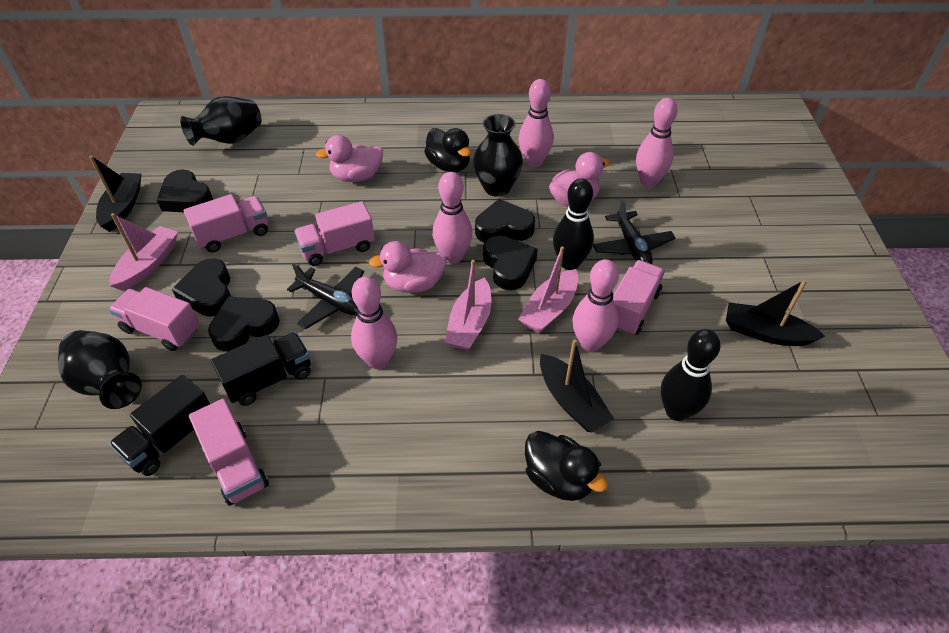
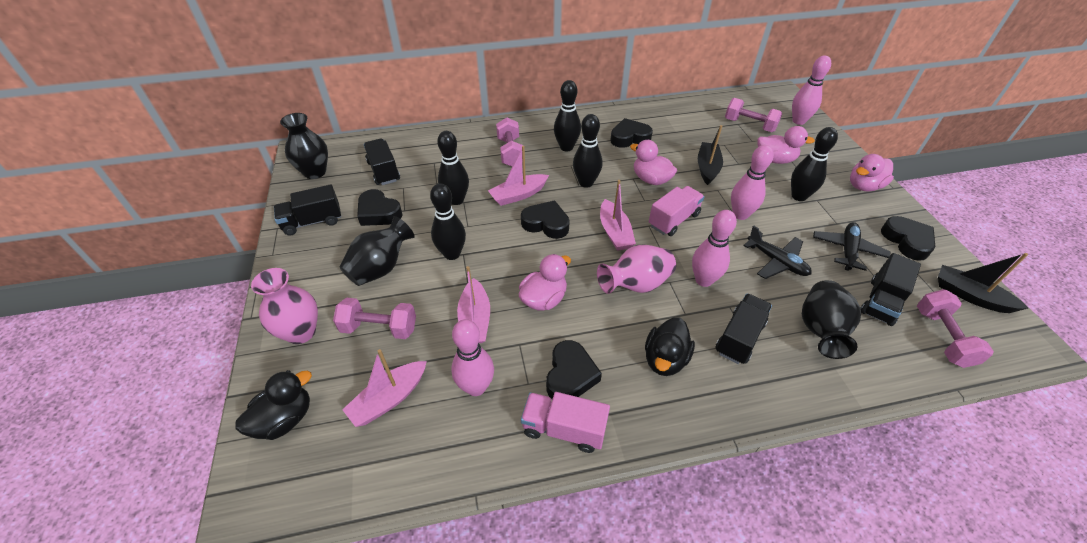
black boat: 3 -> 2
black bowling pin: 2 -> 5
black truck: 2 -> 4
pink boat: 3 -> 4
pink bowling pin: 5 -> 4
pink duck: 3 -> 4
pink dumbbell: 0 -> 4
pink truck: 5 -> 2
pink vase: 0 -> 2

